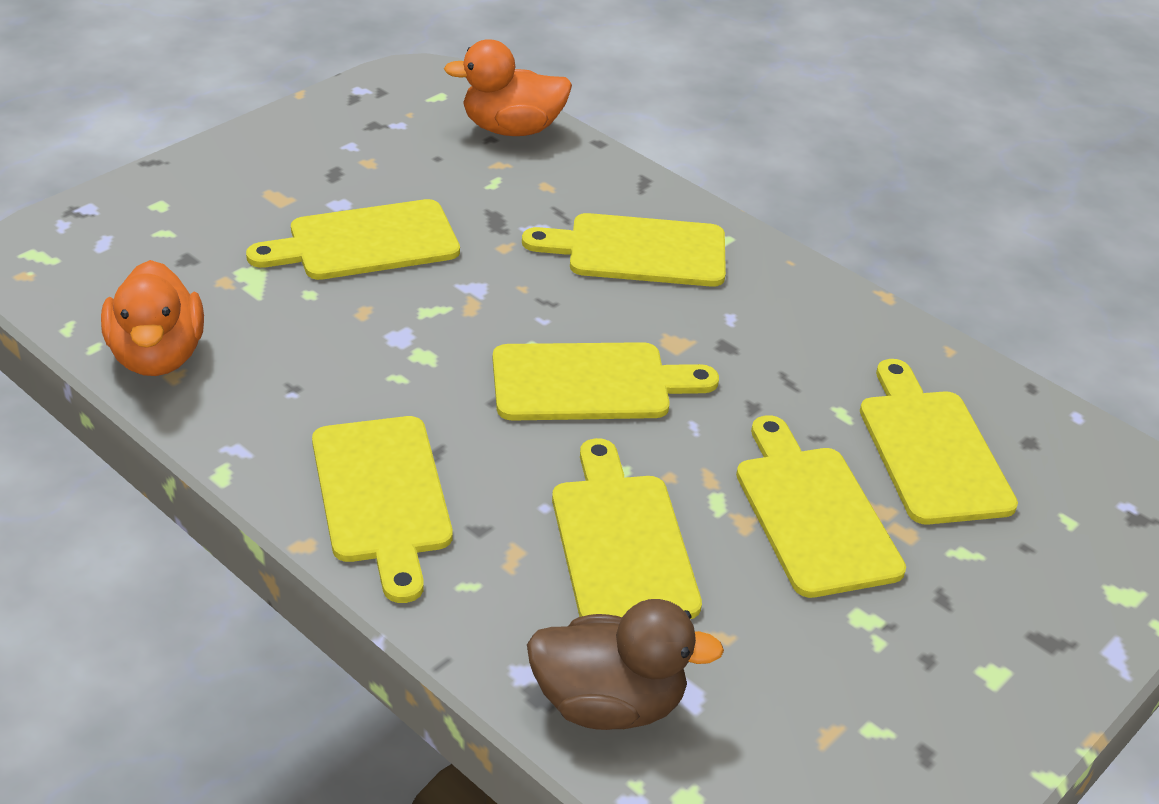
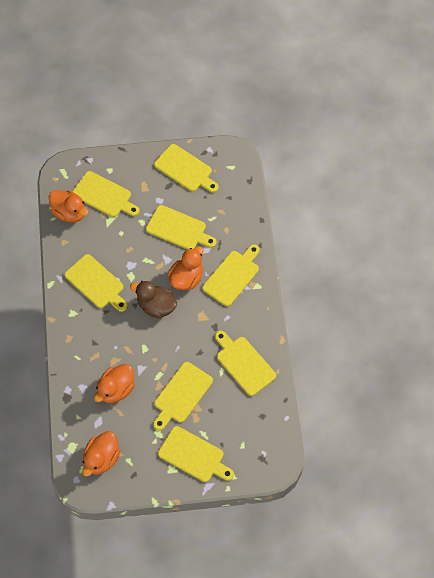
orange duck: 2 -> 4
yellow cutting board: 7 -> 8

